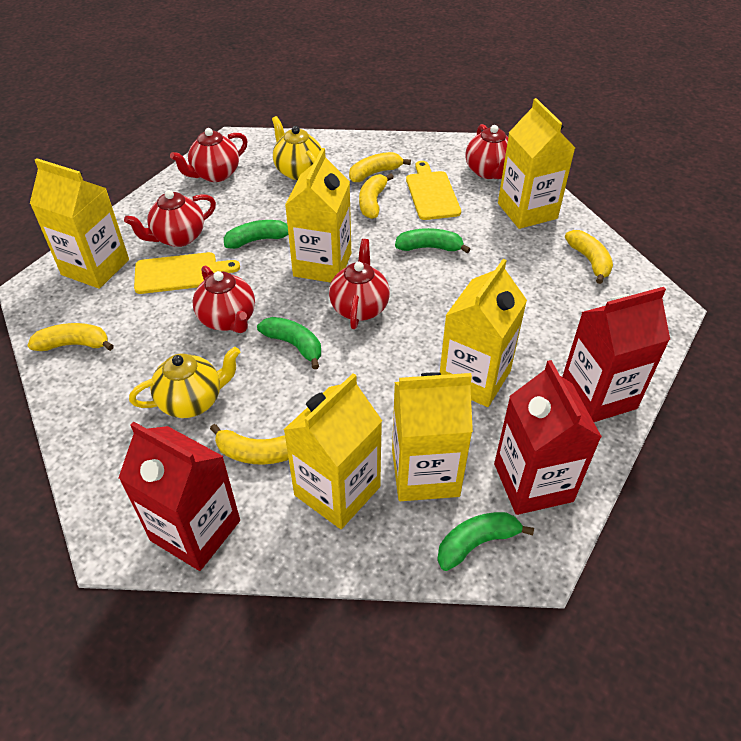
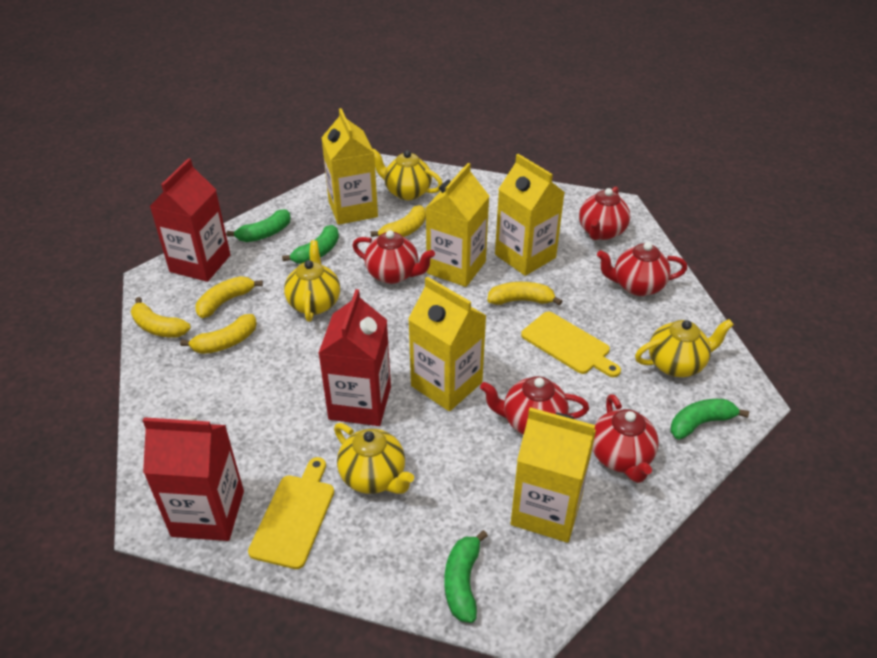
yellow carton: 6 -> 5
yellow teapot: 2 -> 4

